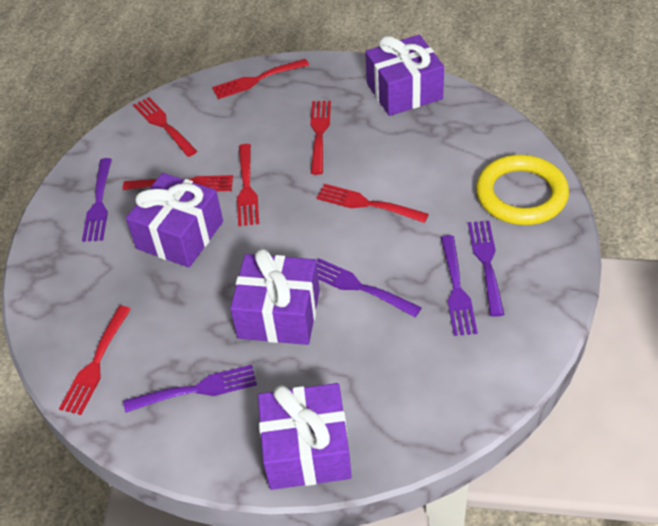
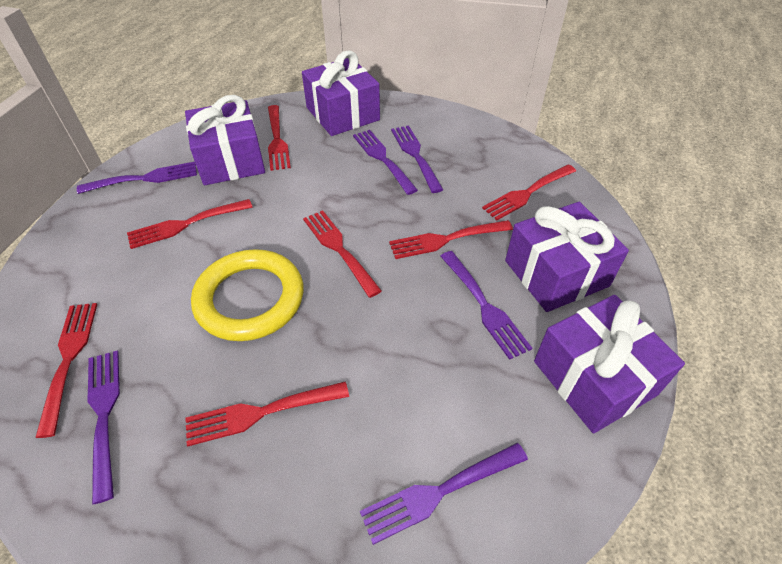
purple fork: 5 -> 6

